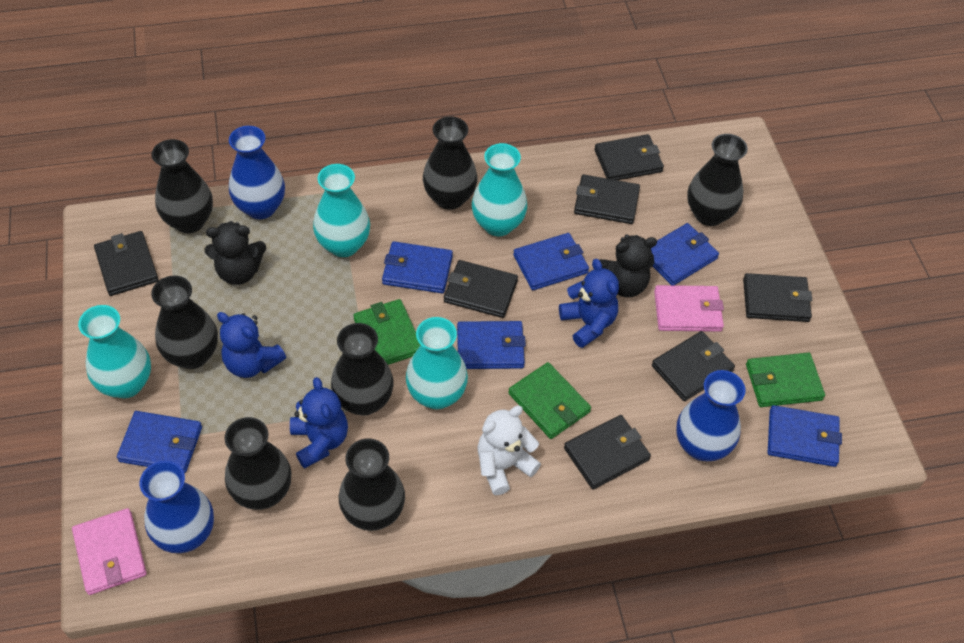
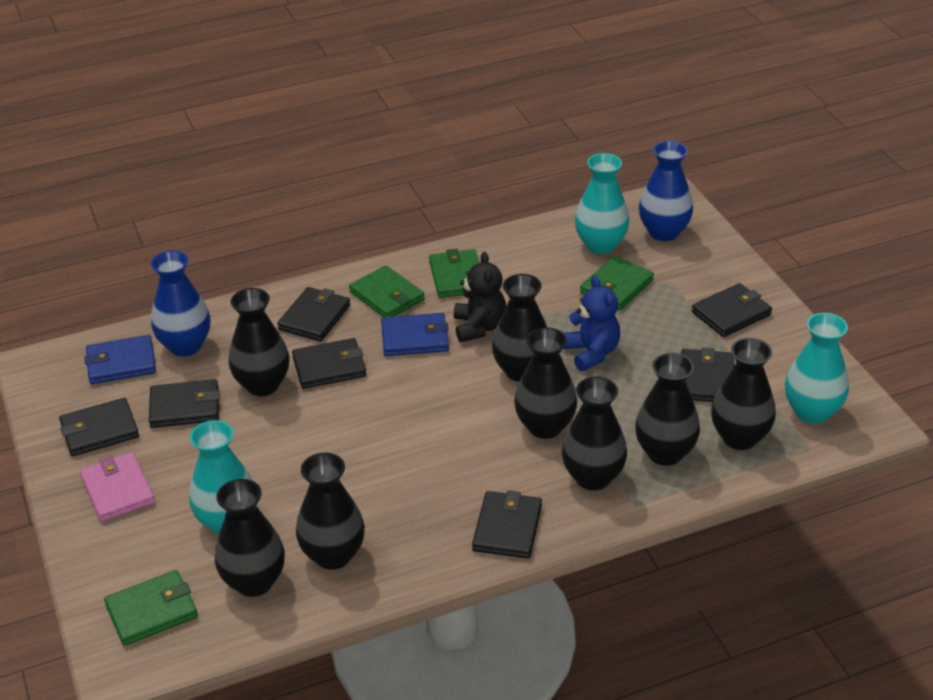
black teddy bear: 2 -> 1
black vase: 7 -> 8
blue teddy bear: 3 -> 1
blue vase: 3 -> 2
blue wallet: 6 -> 2
green wallet: 3 -> 4
pink wallet: 2 -> 1
turquoise vase: 4 -> 3
white teddy bear: 1 -> 0

